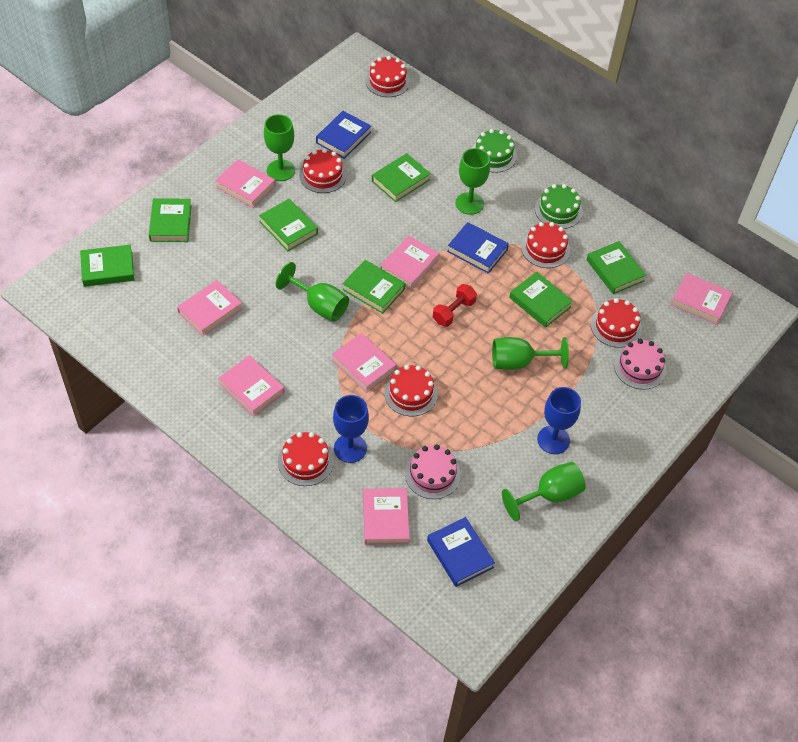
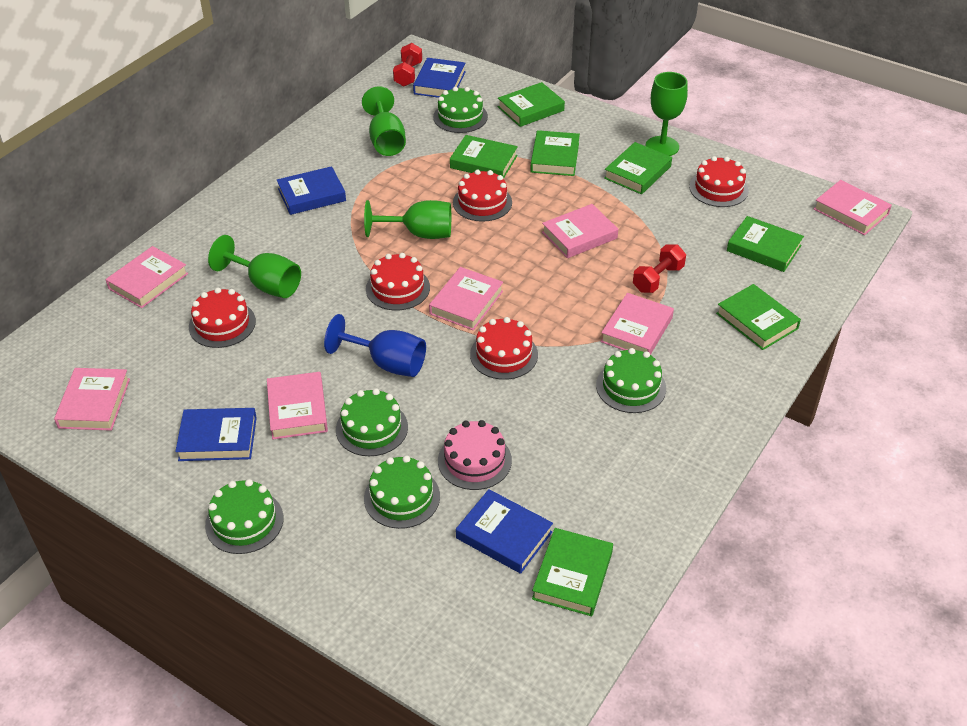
blue book: 3 -> 4
blue goblet: 2 -> 1
green cake: 2 -> 5
green goblet: 5 -> 4
pink cake: 2 -> 1
red cake: 6 -> 5
red dumbbell: 1 -> 2

